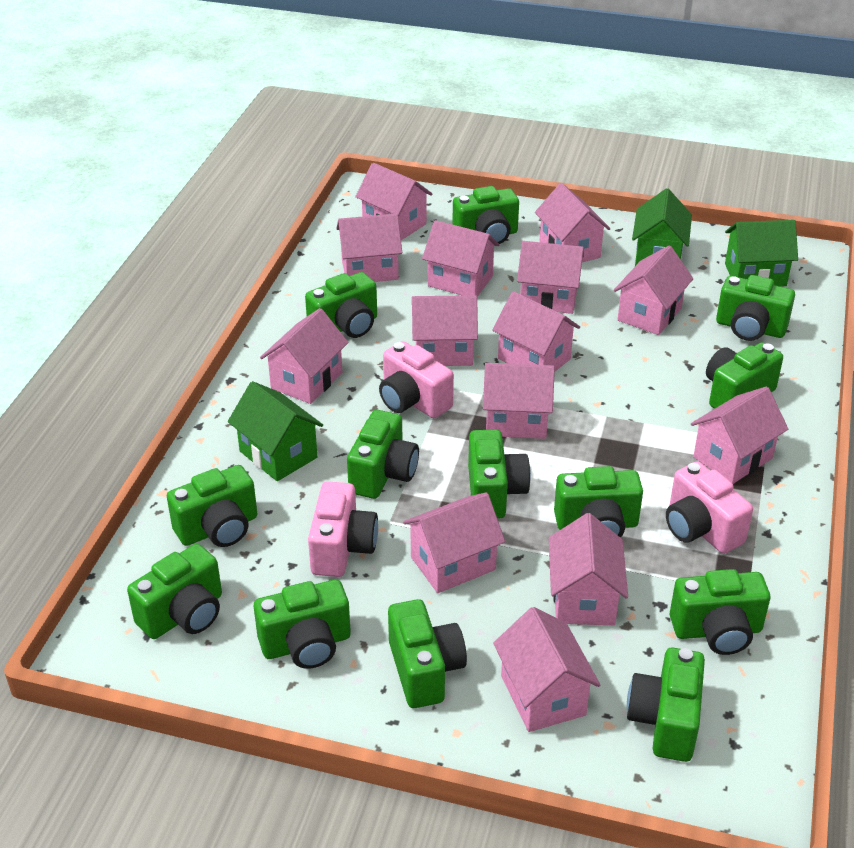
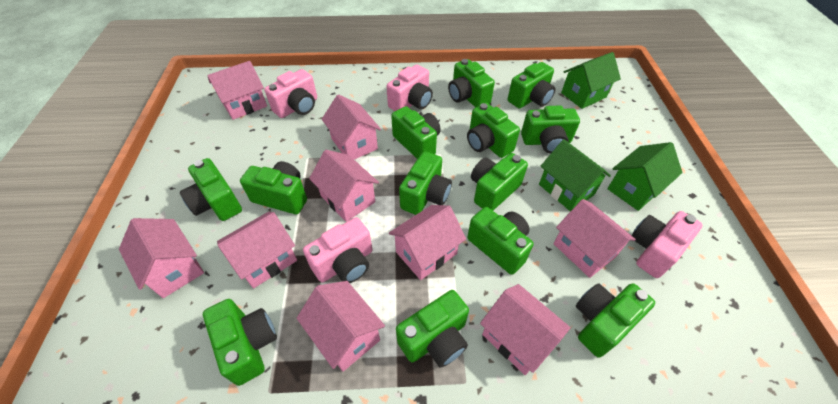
pink camera: 3 -> 4
pink house: 14 -> 9

